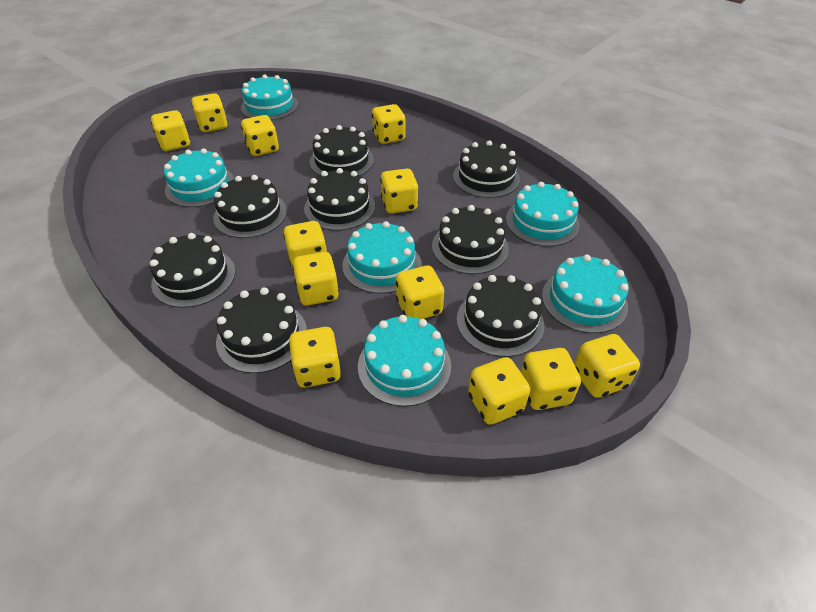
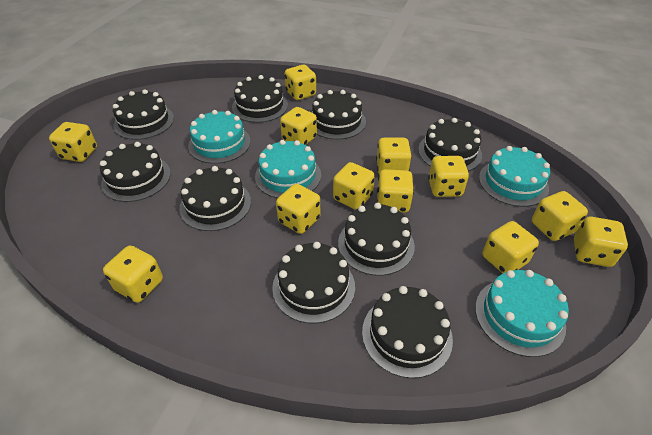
black cake: 8 -> 9
turquoise cake: 6 -> 4

